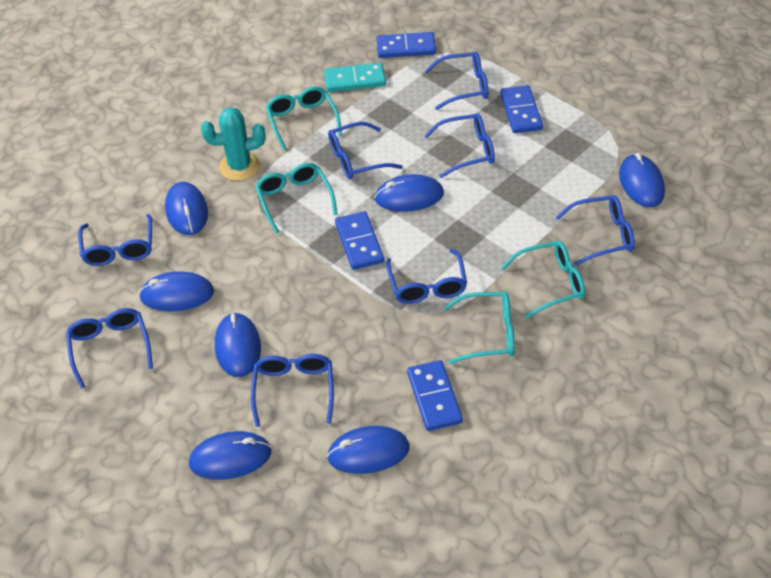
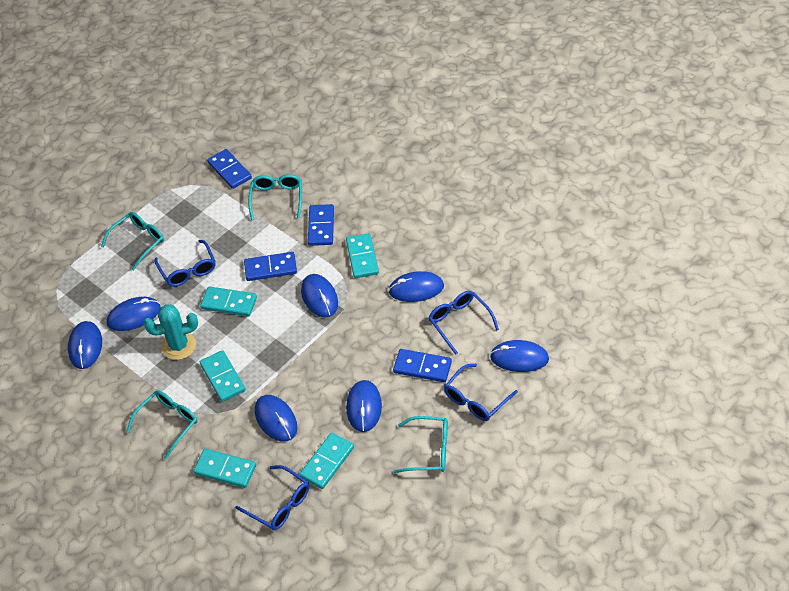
blue glasses: 8 -> 4
turquoise domino: 1 -> 5

